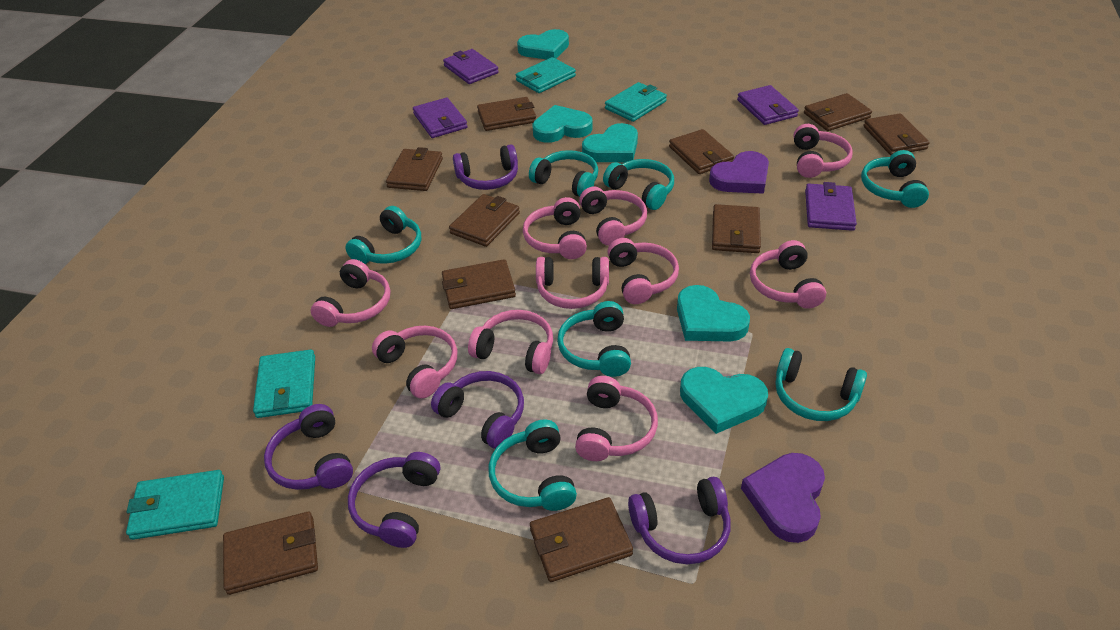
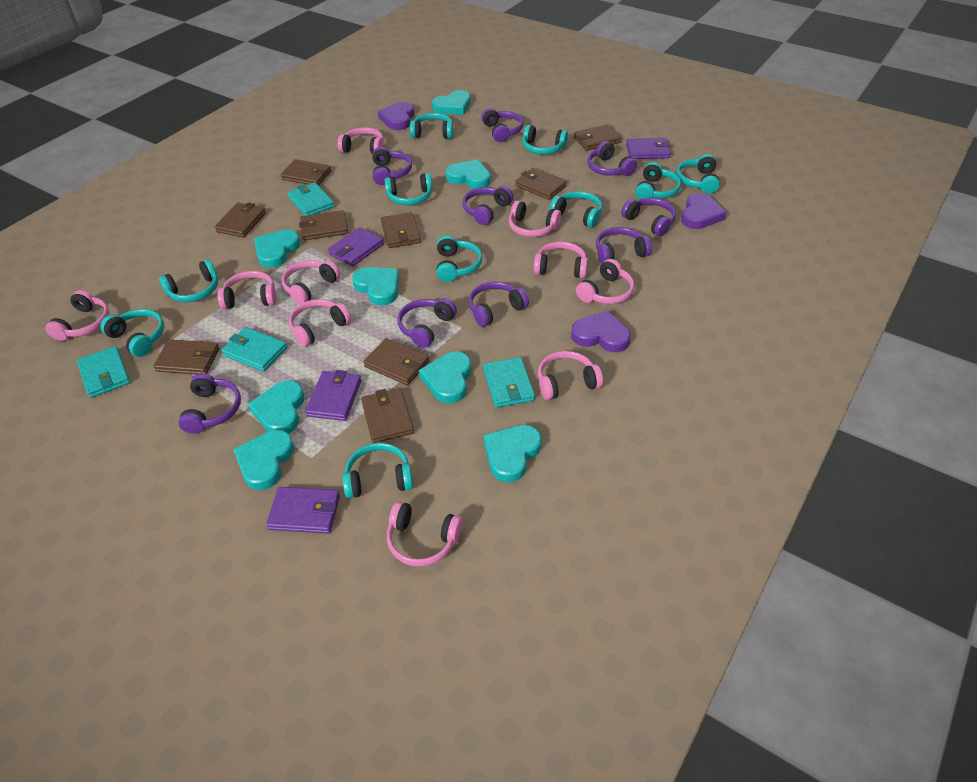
brown wallet: 10 -> 9
purple headphones: 5 -> 9
purple heart: 2 -> 3
turquoise headphones: 7 -> 10
turquoise heart: 5 -> 8

